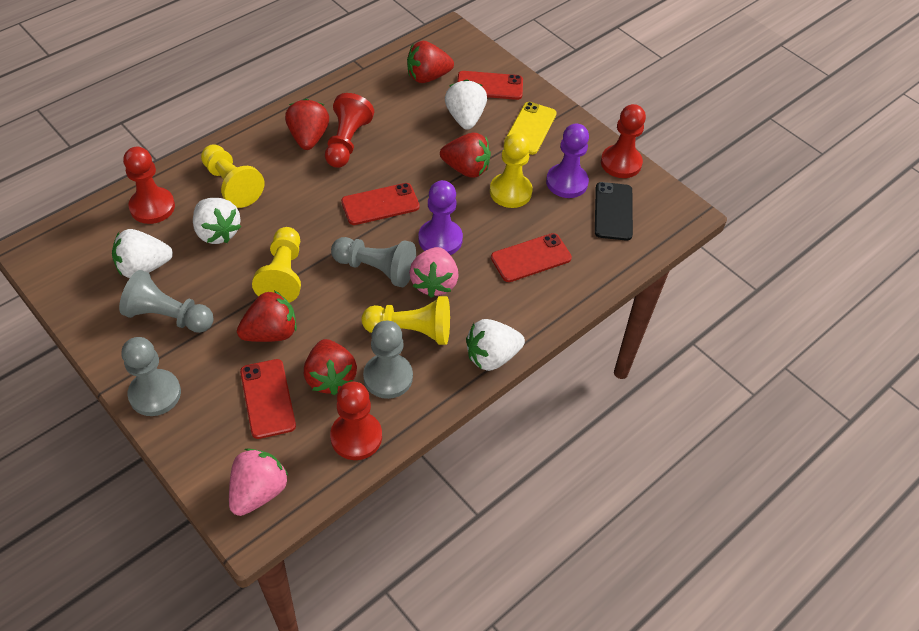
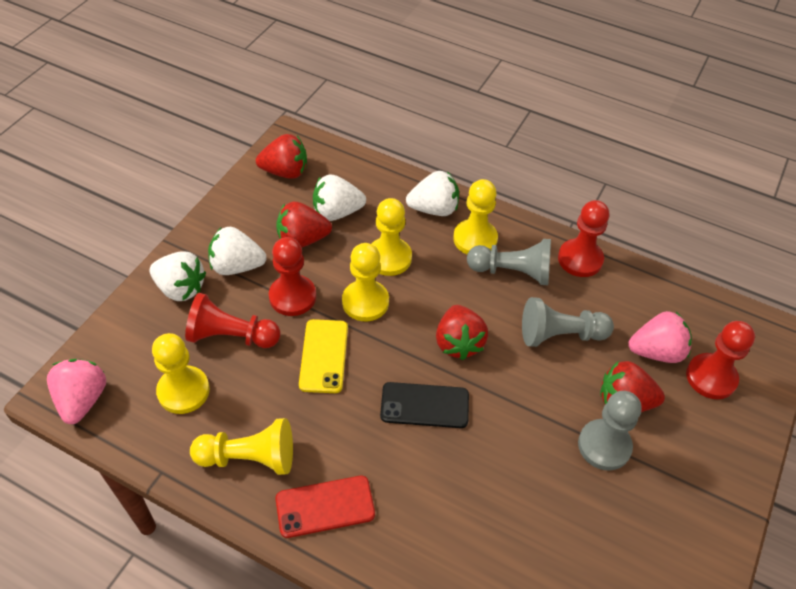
grey pawn: 4 -> 3
purple pawn: 2 -> 0
red phone: 4 -> 1
red strawberry: 5 -> 4
yellow pawn: 4 -> 5

